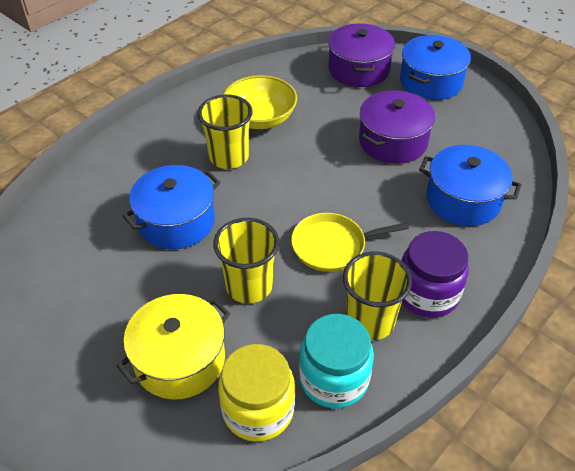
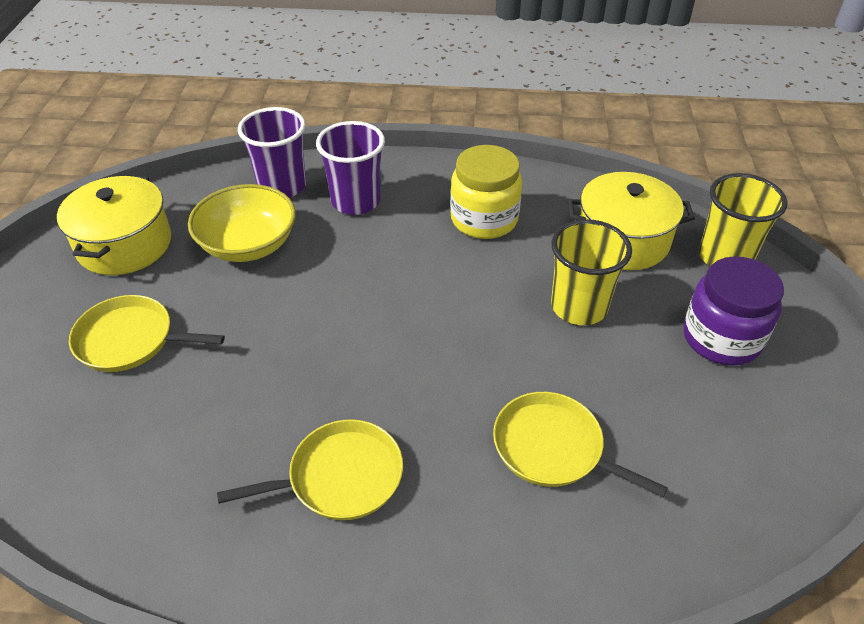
blue pot: 3 -> 0
purple cup: 0 -> 2
purple pot: 2 -> 0
turquoise jar: 1 -> 0
yellow cup: 3 -> 2
yellow pan: 1 -> 3
yellow pot: 1 -> 2

